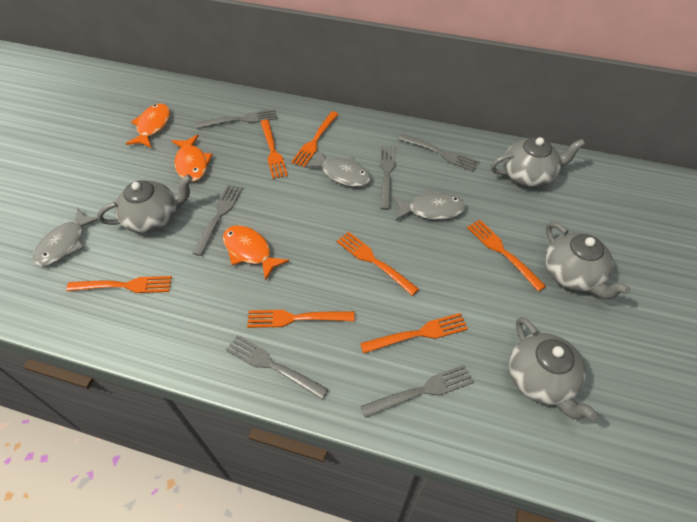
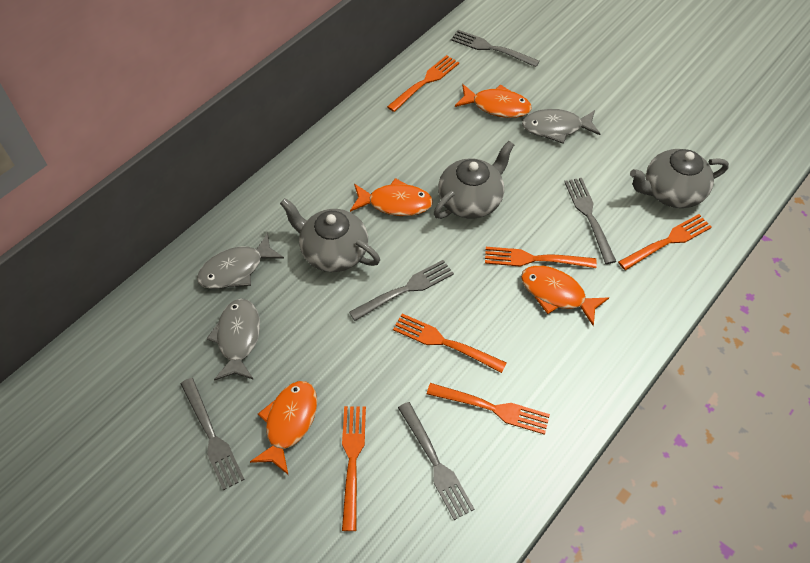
grey fork: 6 -> 5
grey teapot: 4 -> 3
orange fish: 3 -> 4
orange fork: 7 -> 6

